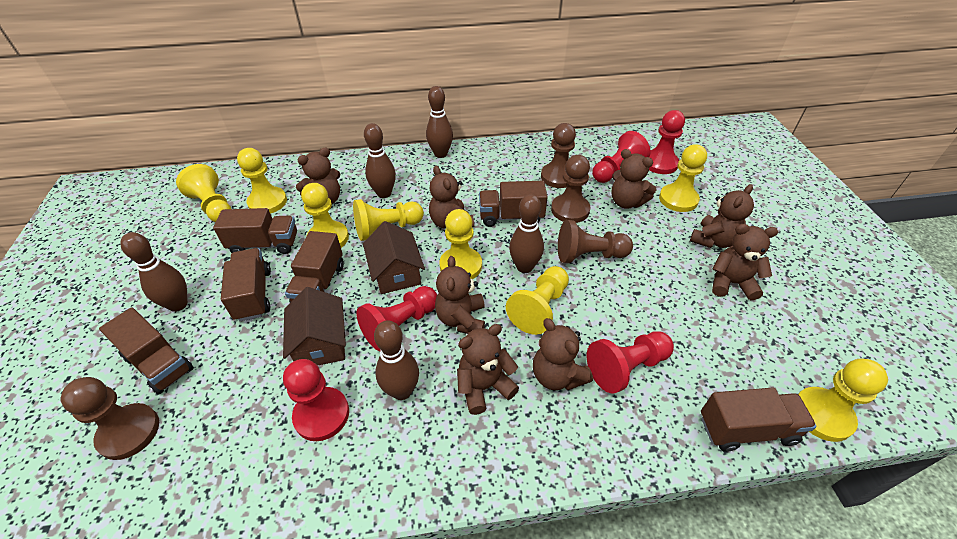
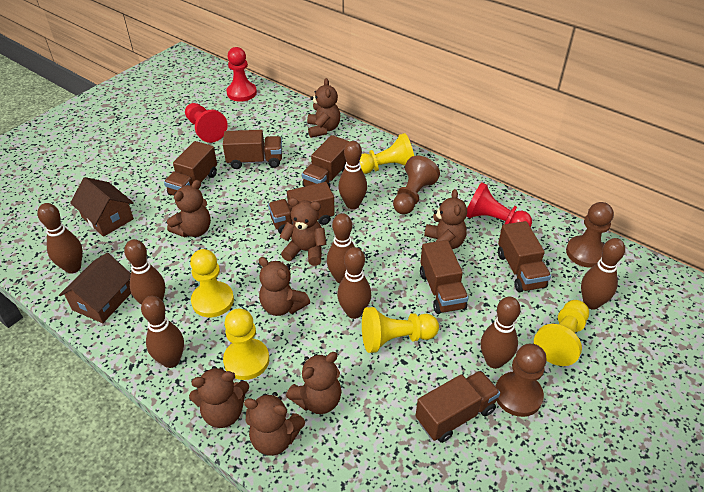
brown bowling pin: 5 -> 8
brown pawn: 4 -> 3
brown truck: 6 -> 7
red pawn: 5 -> 3
yellow pawn: 8 -> 5

